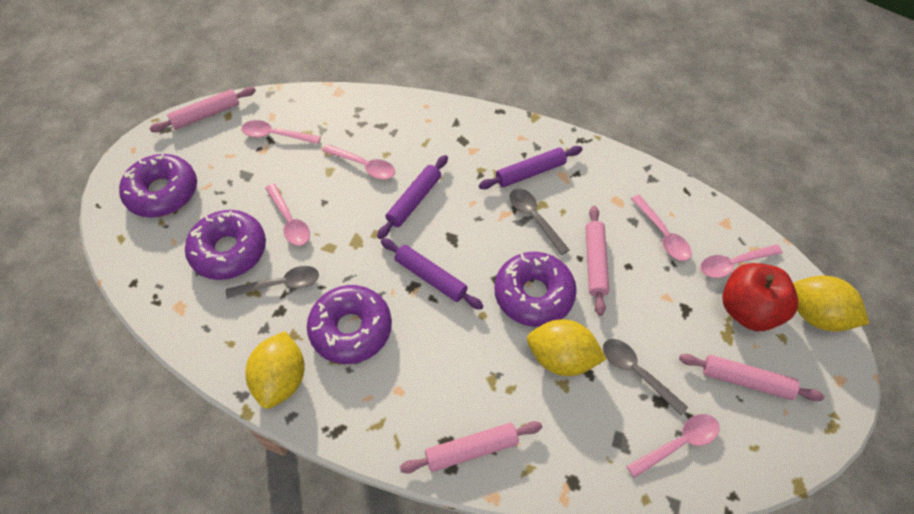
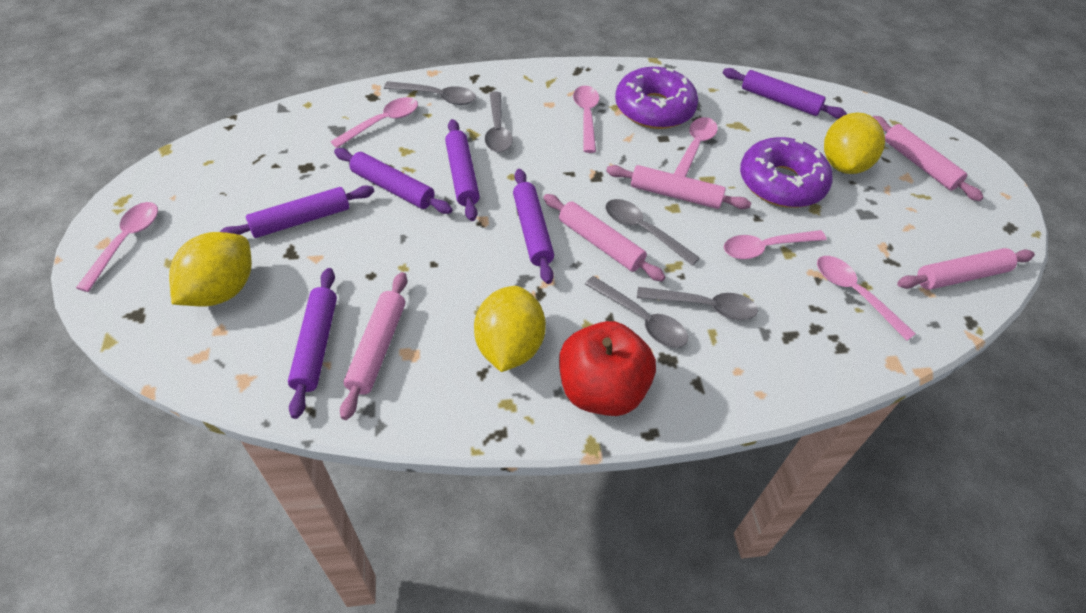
grey spoon: 3 -> 5
pink rolling pin: 4 -> 5
purple donut: 4 -> 2
purple rolling pin: 3 -> 6

